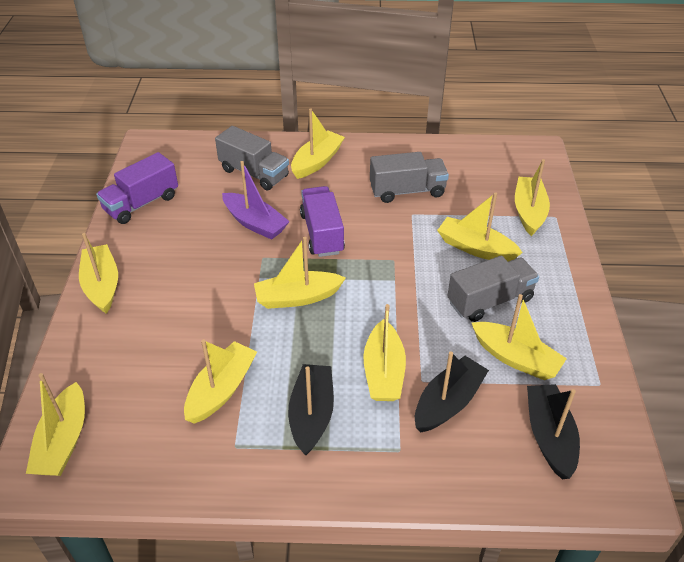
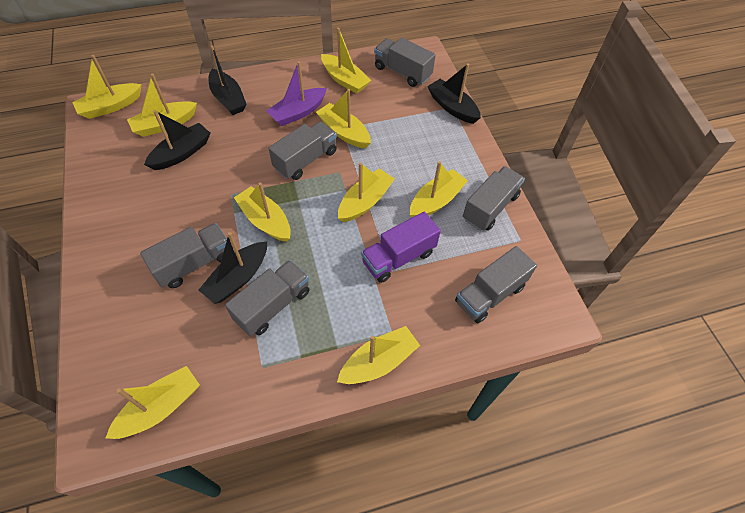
black boat: 3 -> 4
grey truck: 3 -> 6
purple truck: 2 -> 1

